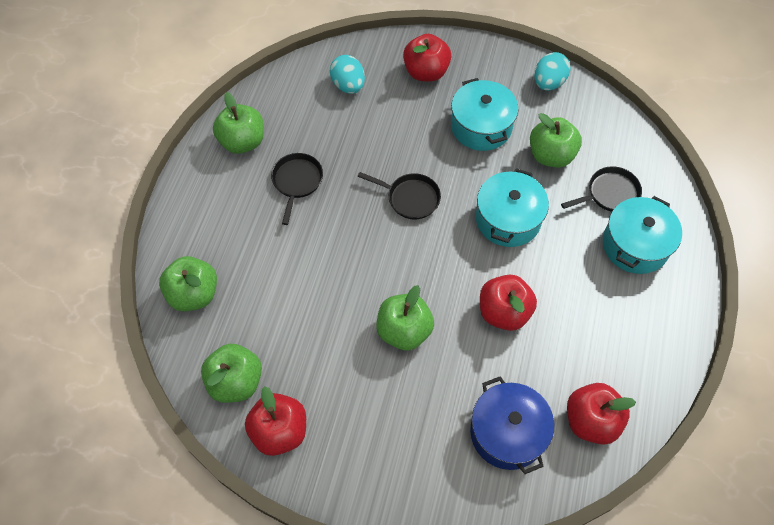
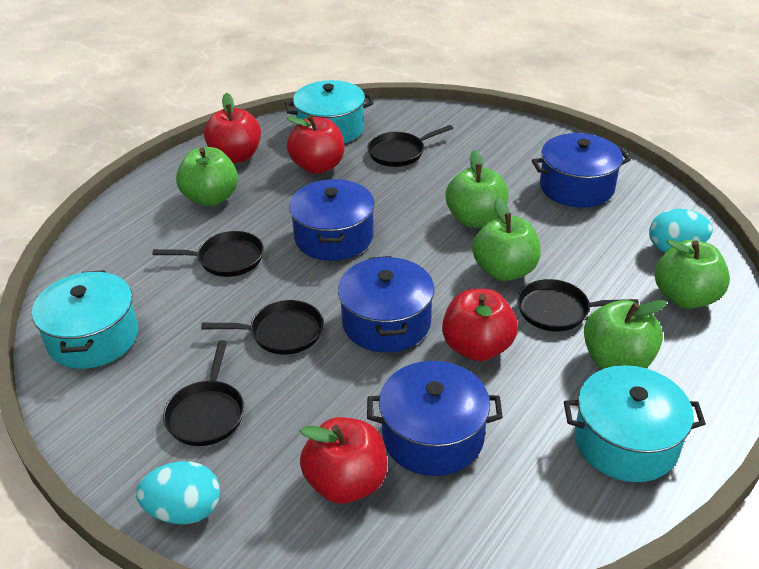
black pan: 3 -> 5
blue pot: 1 -> 4

